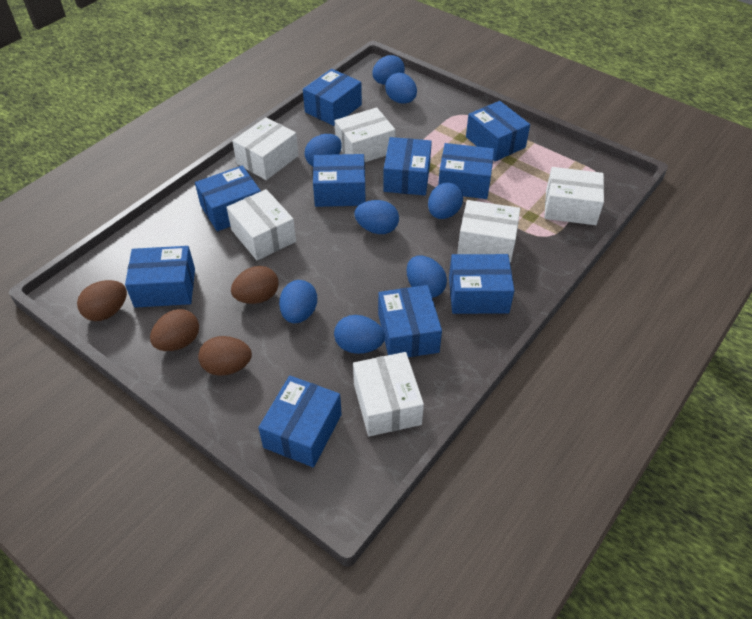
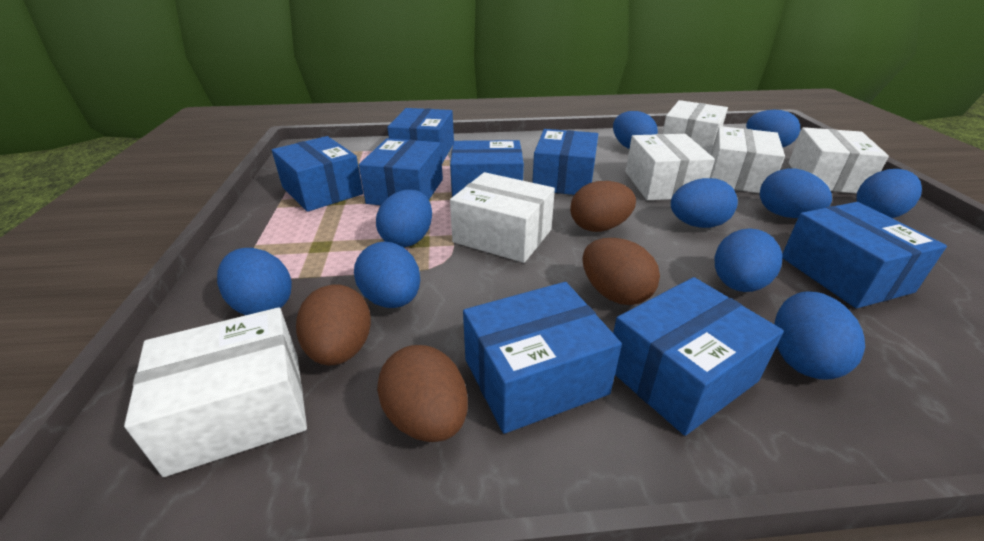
blue box: 10 -> 8
blue egg: 8 -> 10

